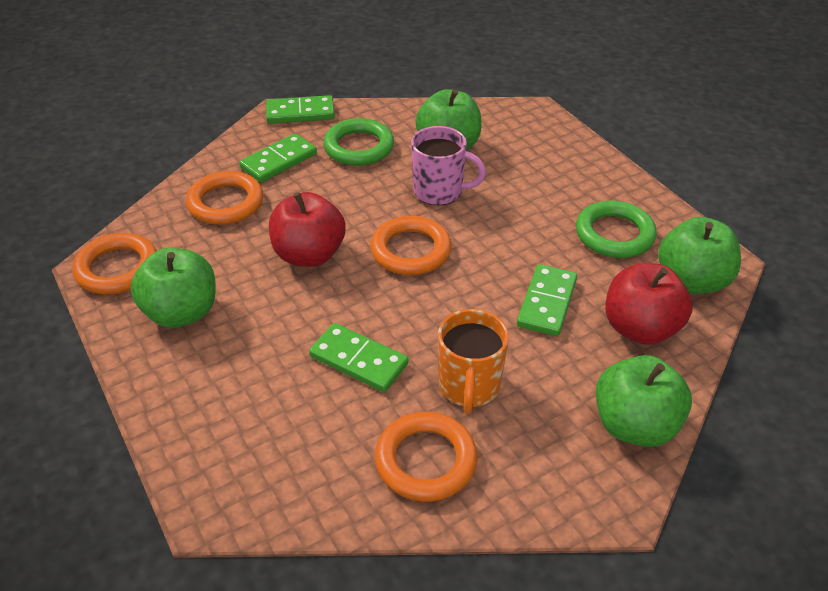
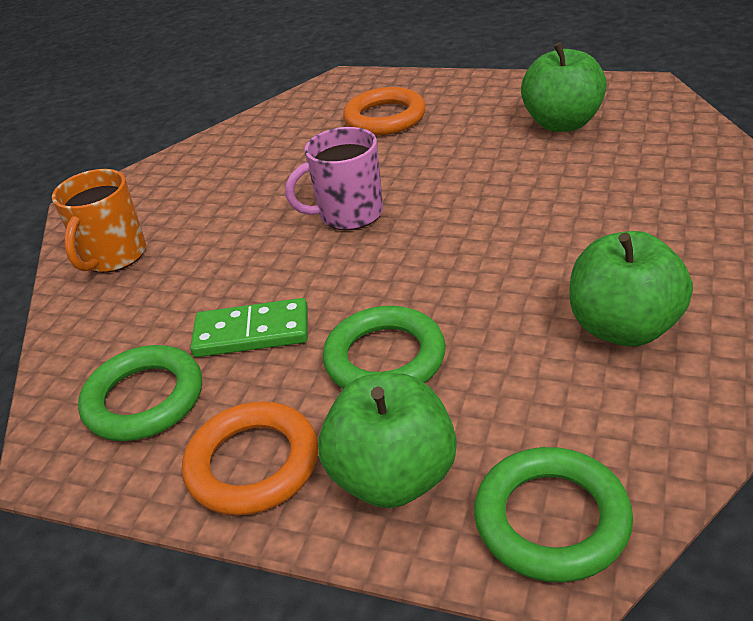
green apple: 4 -> 3
green domino: 4 -> 1
green ring: 2 -> 3
orange ring: 4 -> 2
red apple: 2 -> 0

